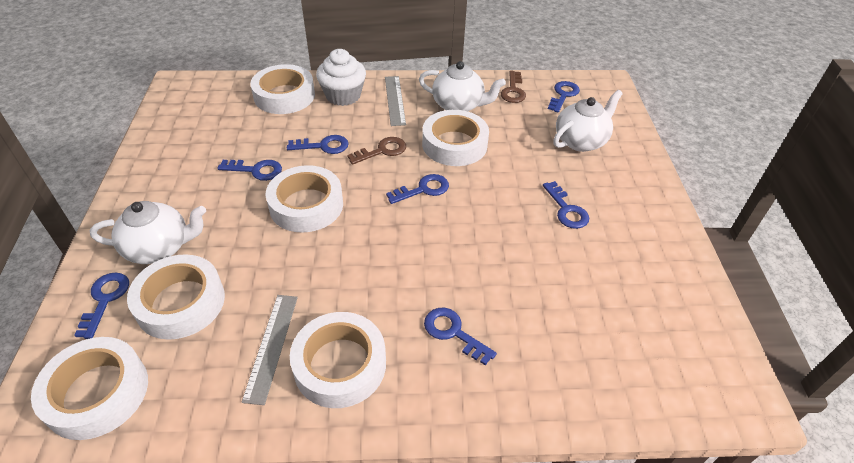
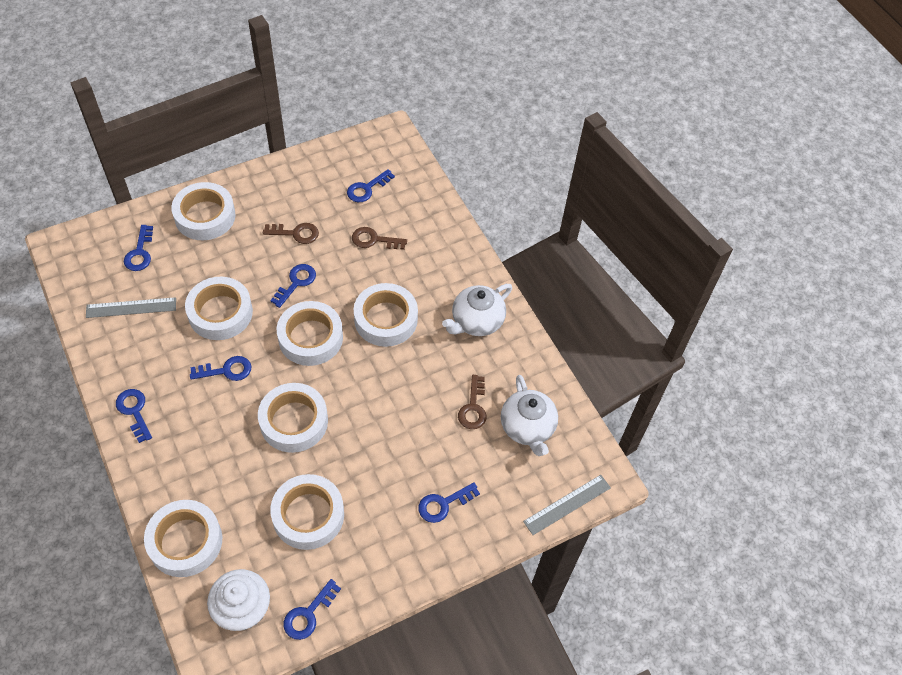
brown key: 2 -> 3
white tape: 6 -> 7
white teapot: 3 -> 2

